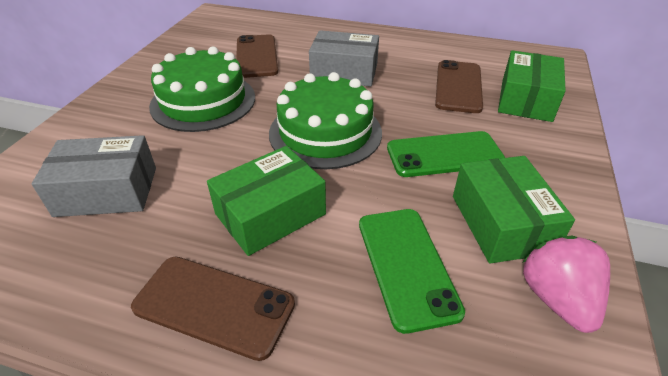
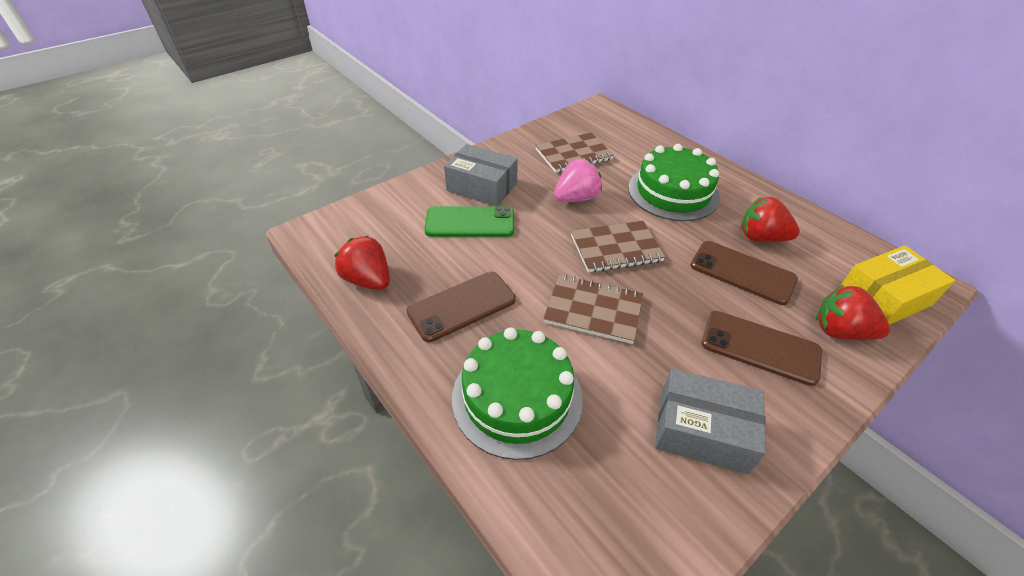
brown notebook: 0 -> 3
green box: 3 -> 0
green phone: 2 -> 1
red strawberry: 0 -> 3
yellow box: 0 -> 1

